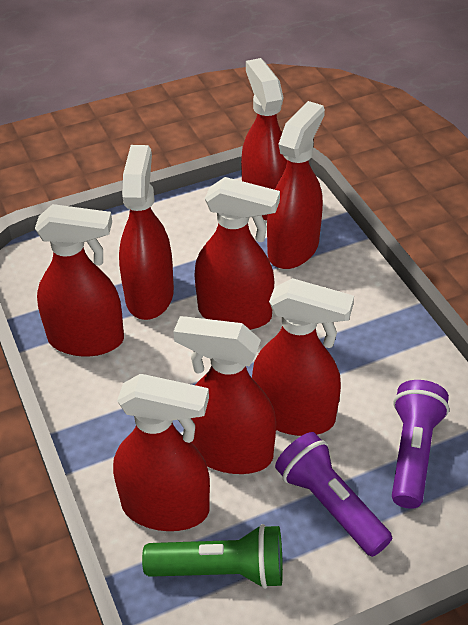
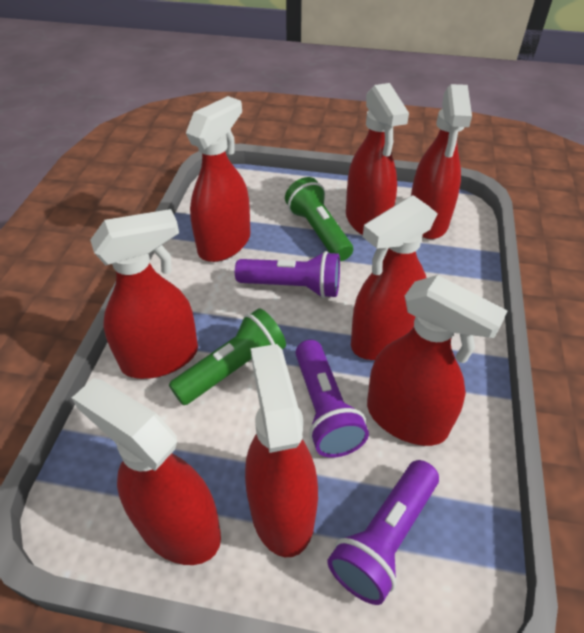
green flashlight: 1 -> 2
purple flashlight: 2 -> 3

